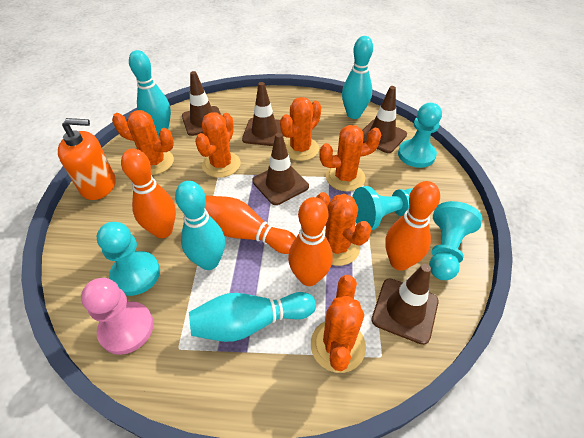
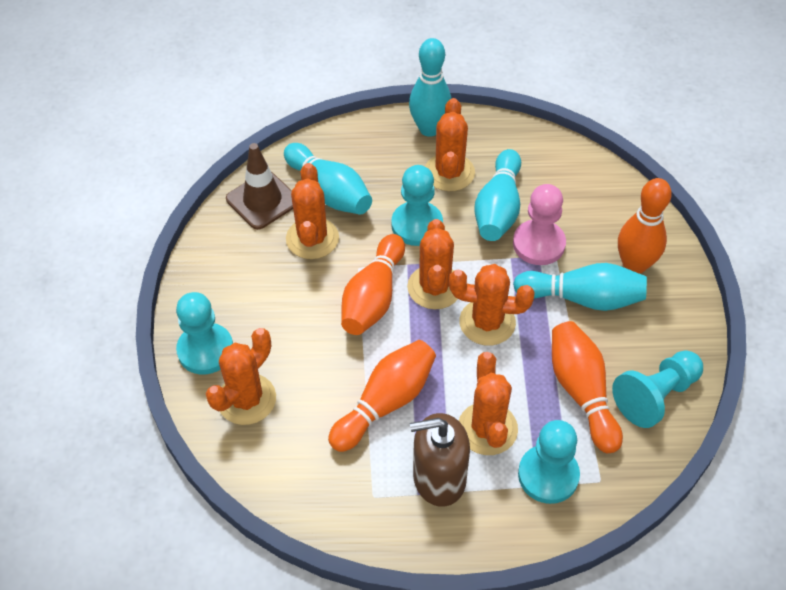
brown soap dispenser: 0 -> 1
brown traffic cone: 5 -> 1
orange soap dispenser: 1 -> 0

